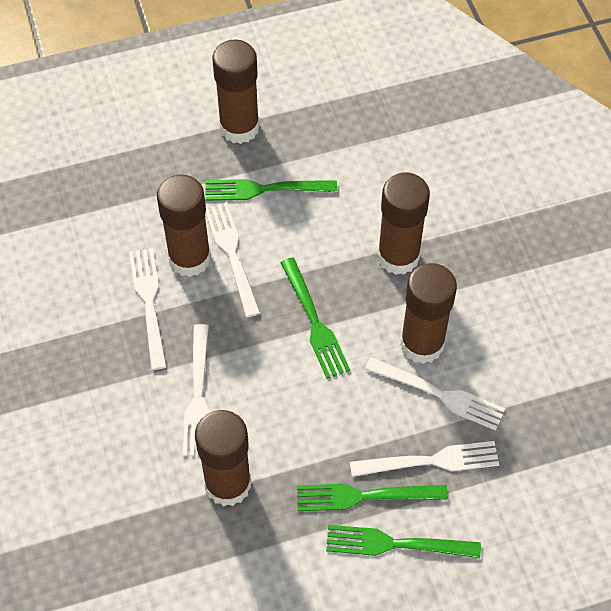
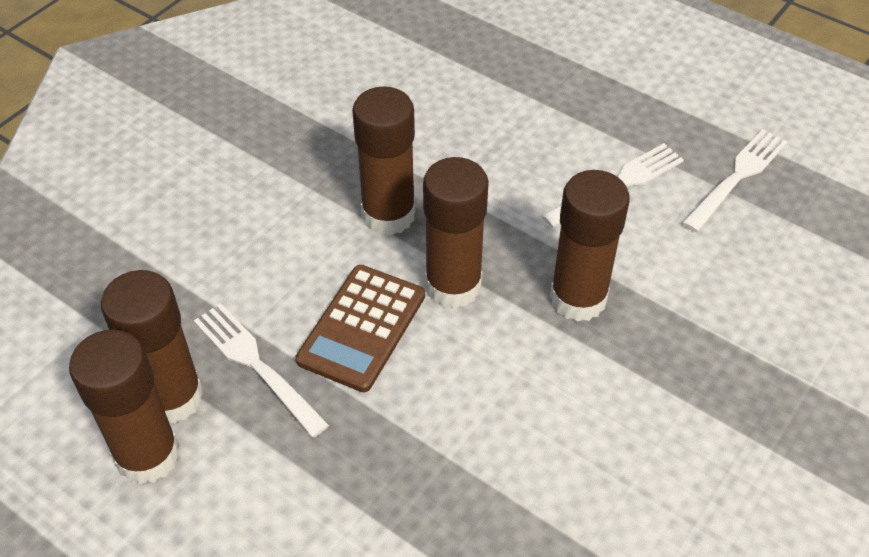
brown calculator: 0 -> 1
green fork: 4 -> 0
white fork: 5 -> 3

